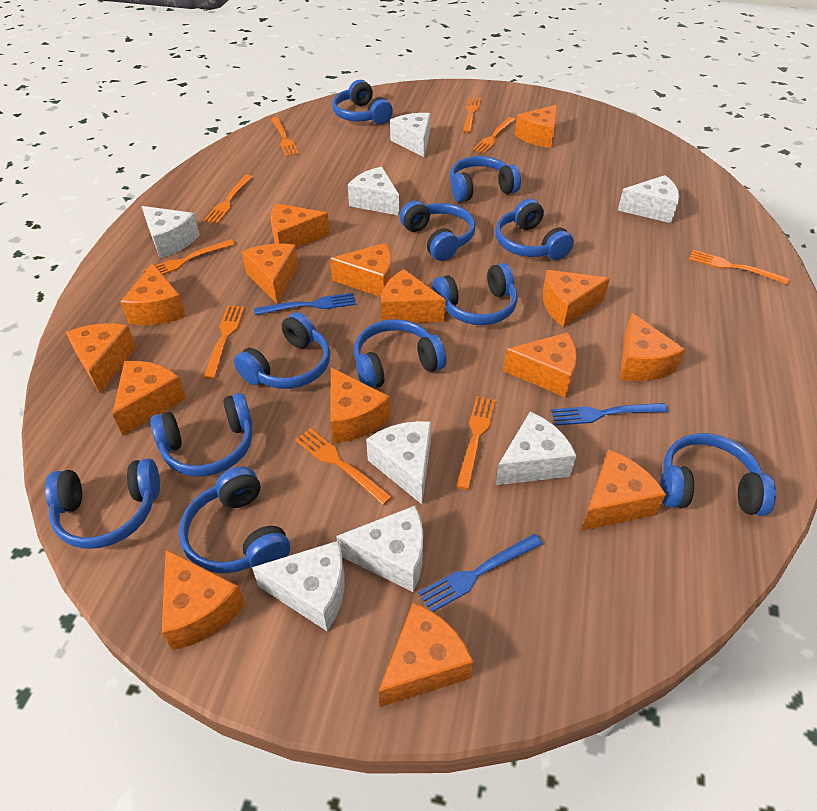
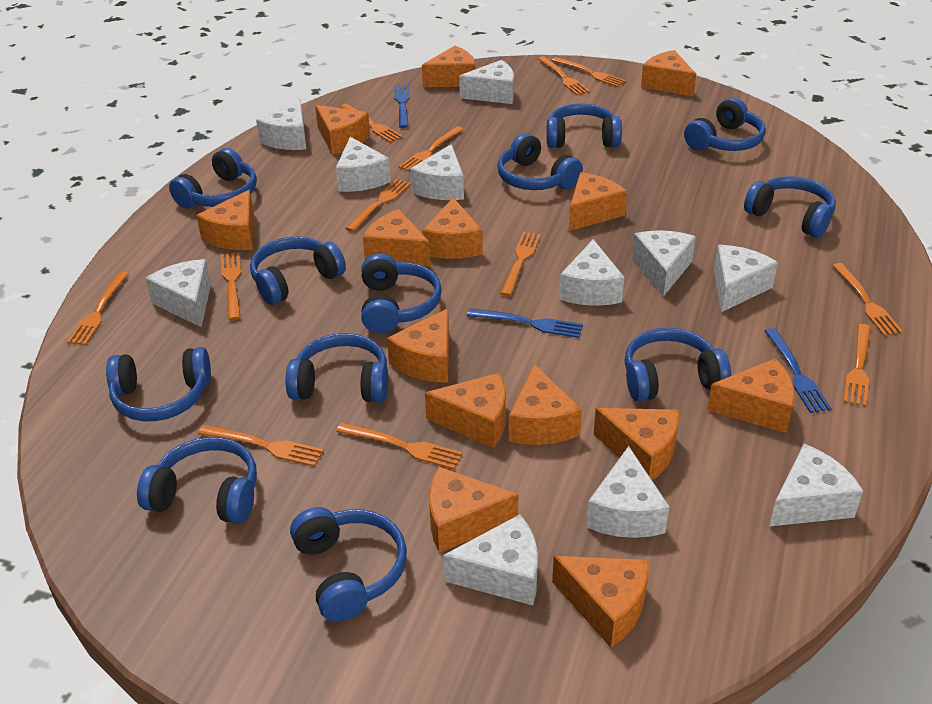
blue headphones: 11 -> 12
orange cheese: 15 -> 14
orange fork: 9 -> 12
white cheese: 8 -> 11

